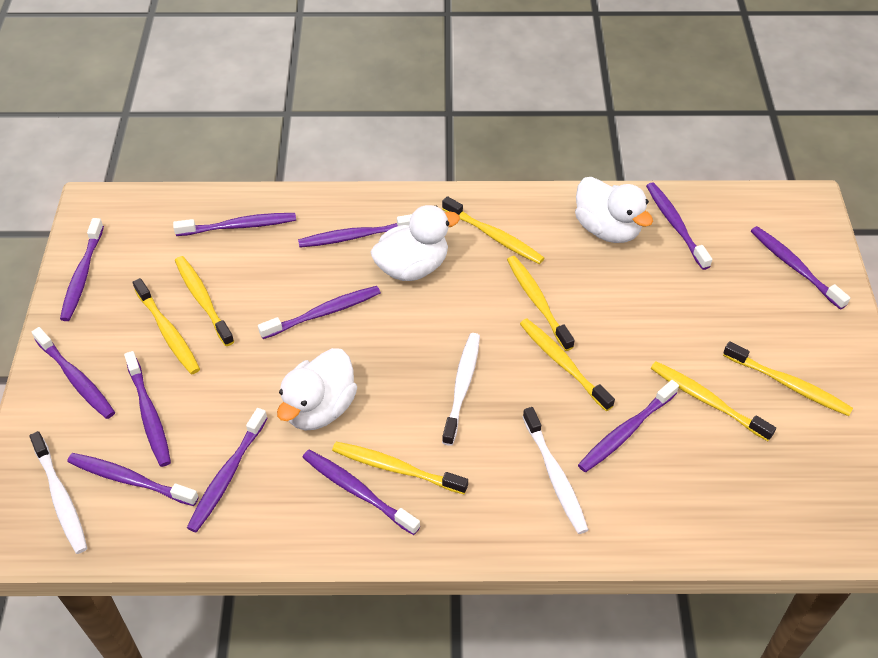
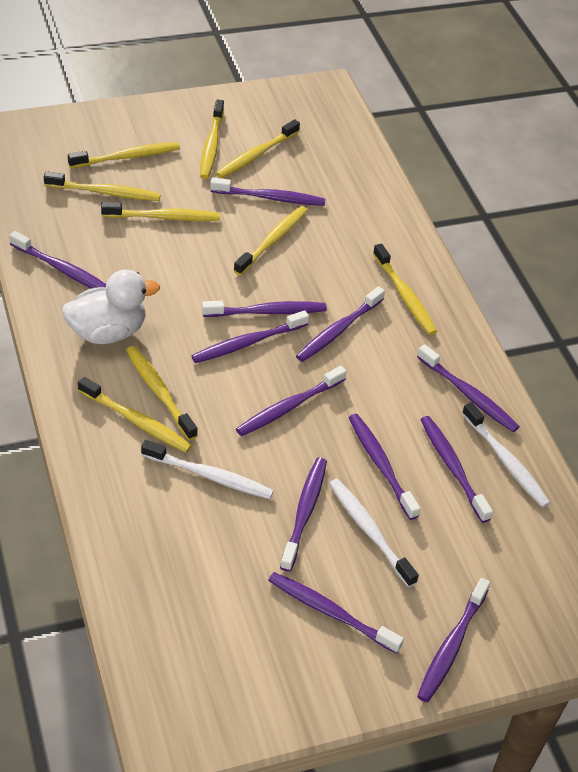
white duck: 3 -> 1
yellow toothbrush: 8 -> 9

